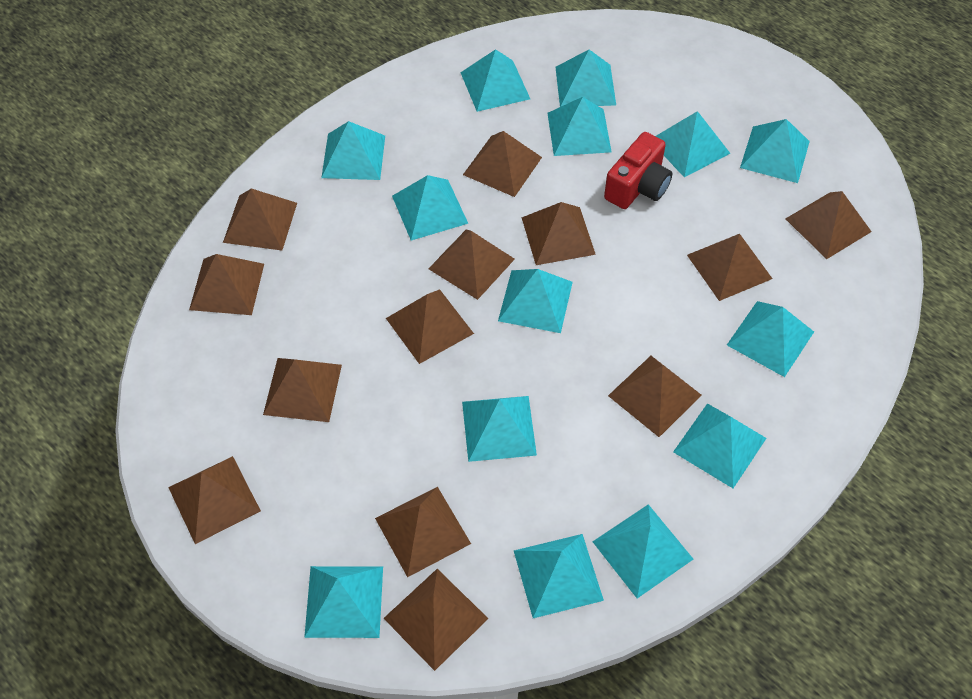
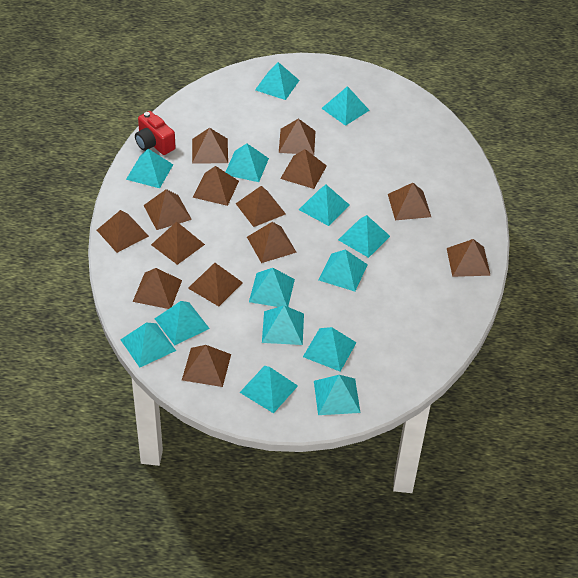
brown pyramid: 13 -> 14

